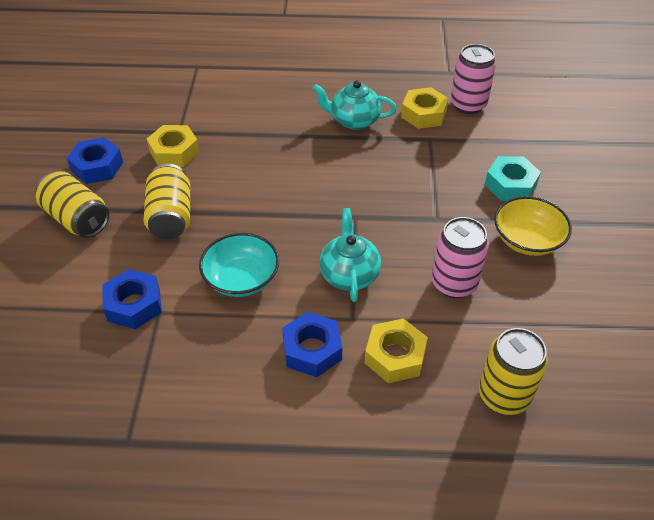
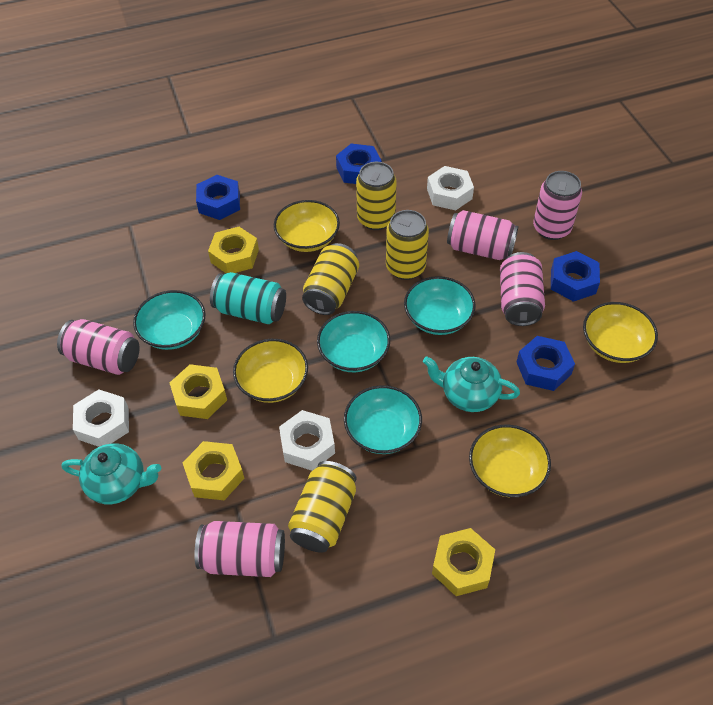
blue nut: 3 -> 4
pink can: 2 -> 5
turquoise bowl: 1 -> 4
turquoise can: 0 -> 1
turquoise nut: 1 -> 0
white nut: 0 -> 3
yellow bowl: 1 -> 4
yellow can: 3 -> 4
yellow nut: 3 -> 4

